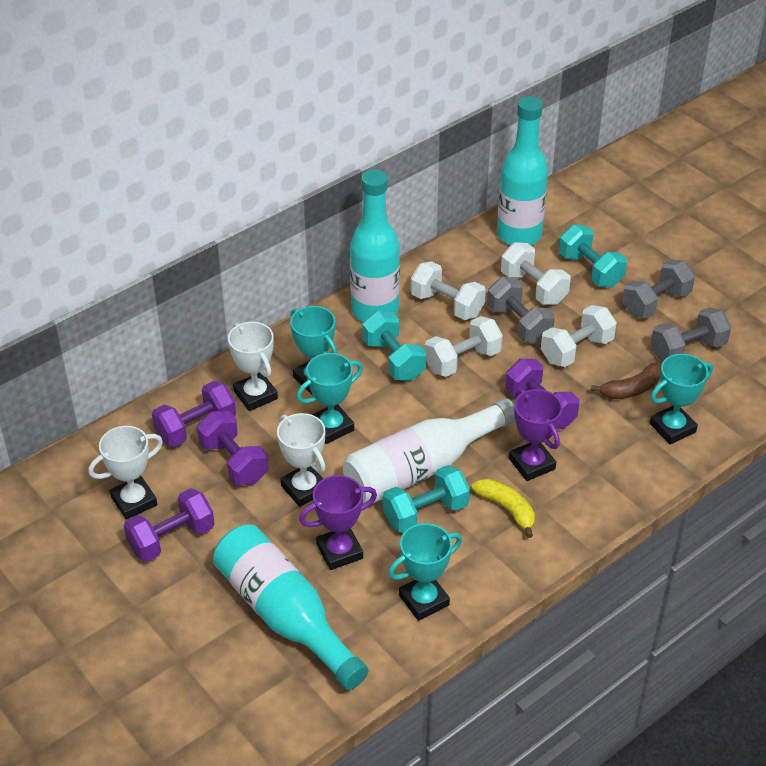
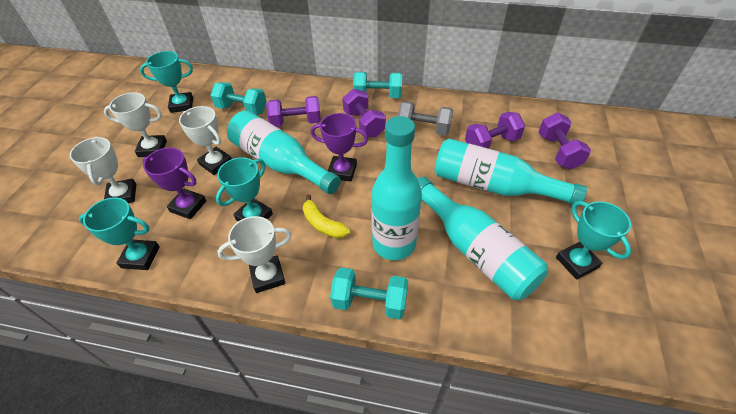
brown banana: 1 -> 0
grey dumbbell: 3 -> 1
turquoise bottle: 3 -> 4
white bottle: 1 -> 0
white dumbbell: 4 -> 0
white trophy: 3 -> 4

